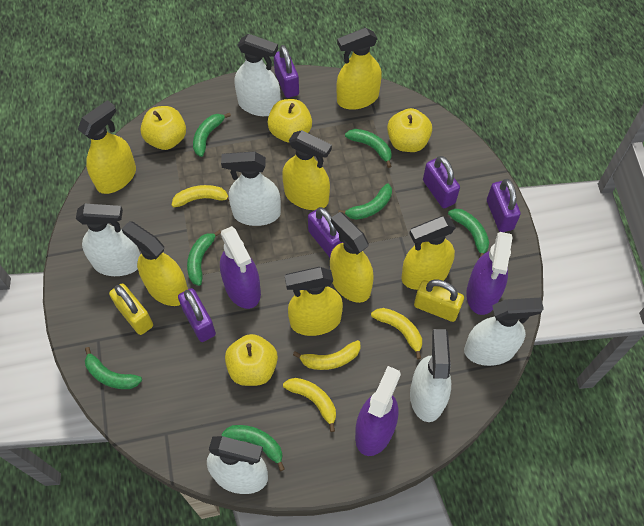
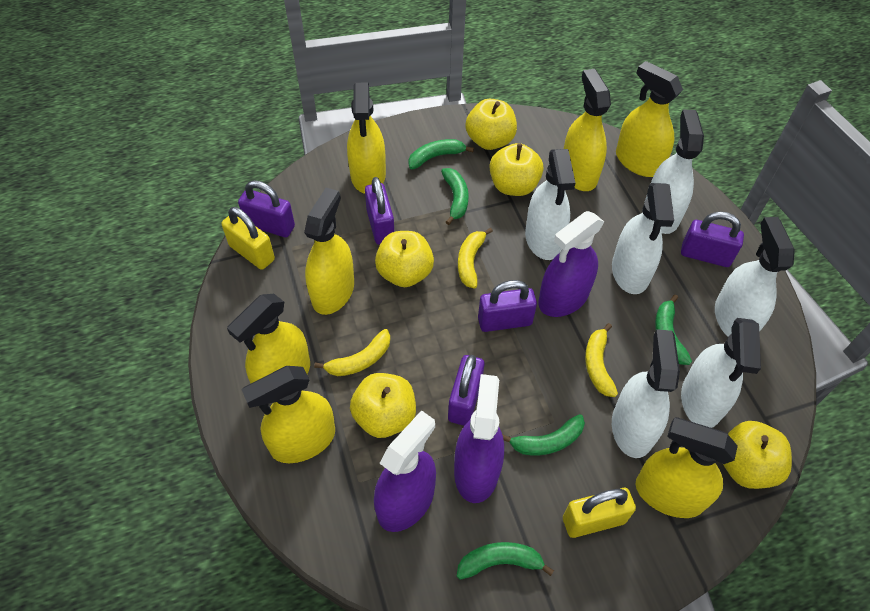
green banana: 7 -> 5
yellow apple: 4 -> 5
yellow banana: 4 -> 3

